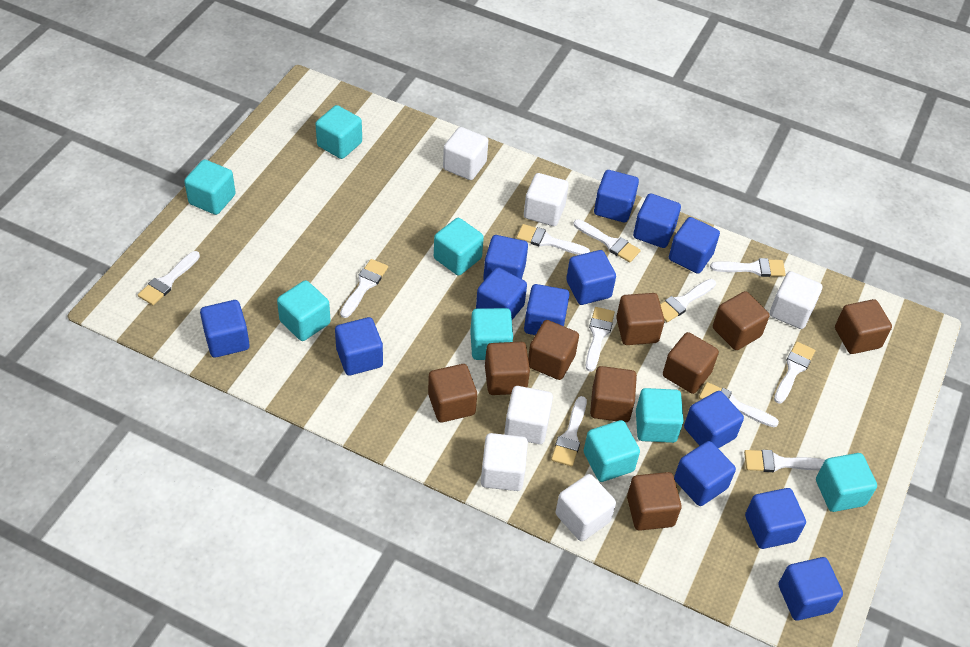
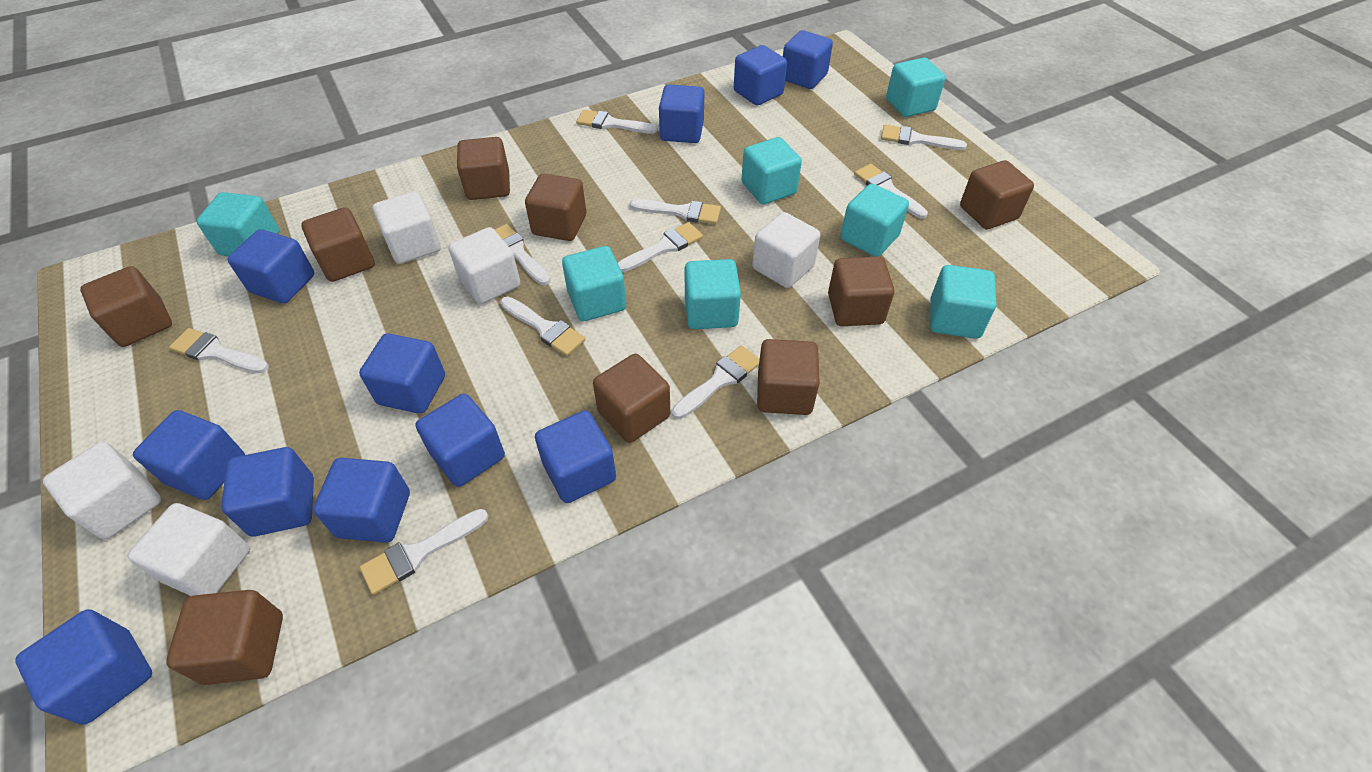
blue cube: 13 -> 11
turquoise cube: 8 -> 7
white brush: 11 -> 10
white cube: 6 -> 5

